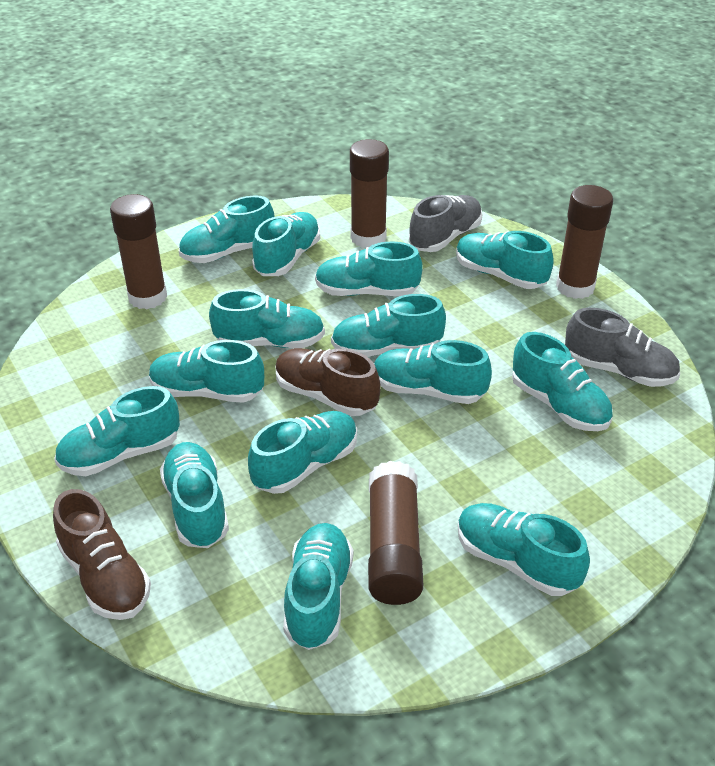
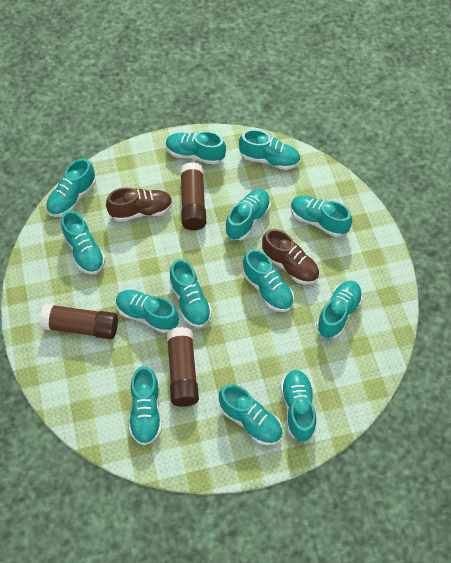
brown glue stick: 4 -> 3
grey shoe: 2 -> 0
turquoise shoe: 14 -> 13

